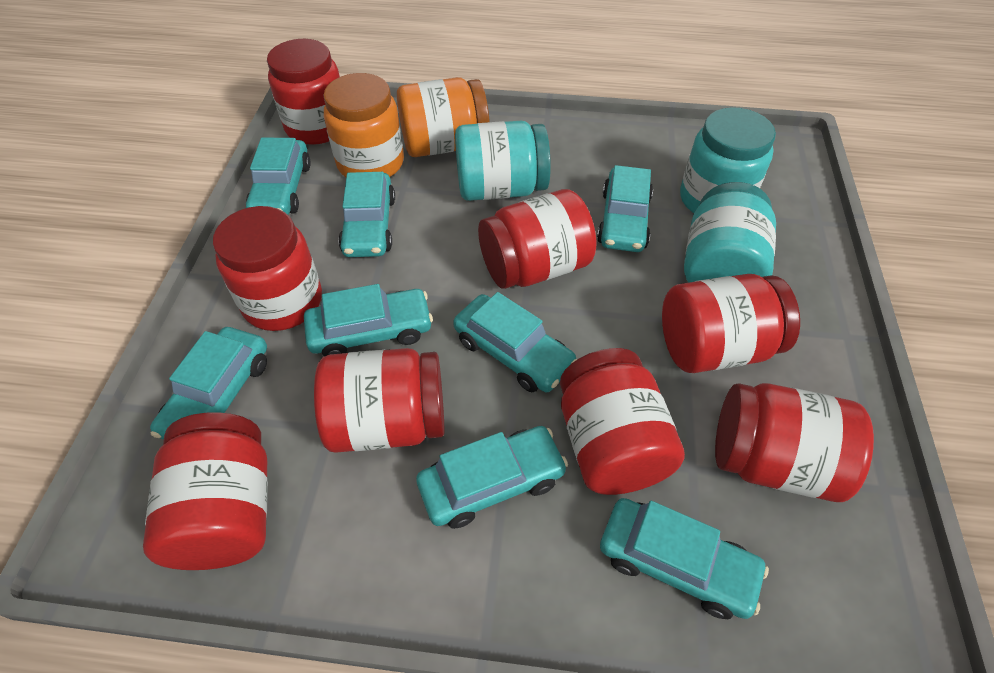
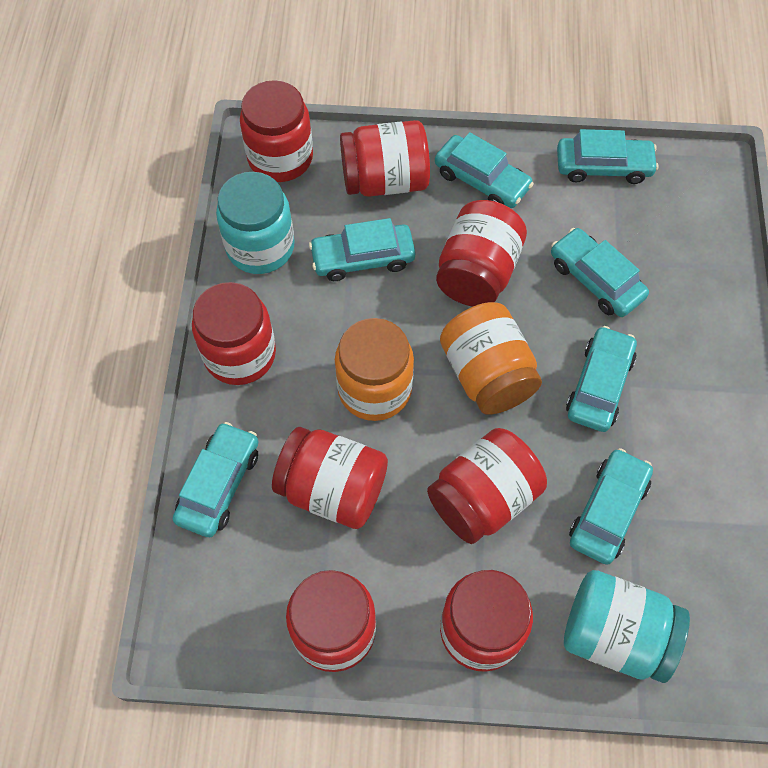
turquoise car: 8 -> 7
turquoise jar: 3 -> 2

